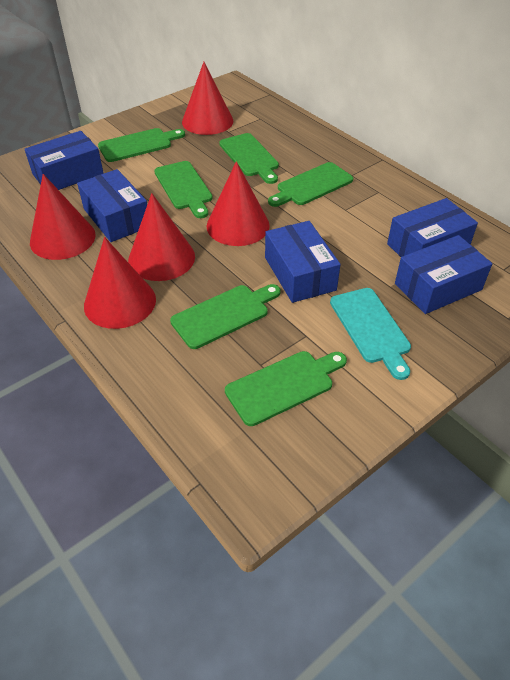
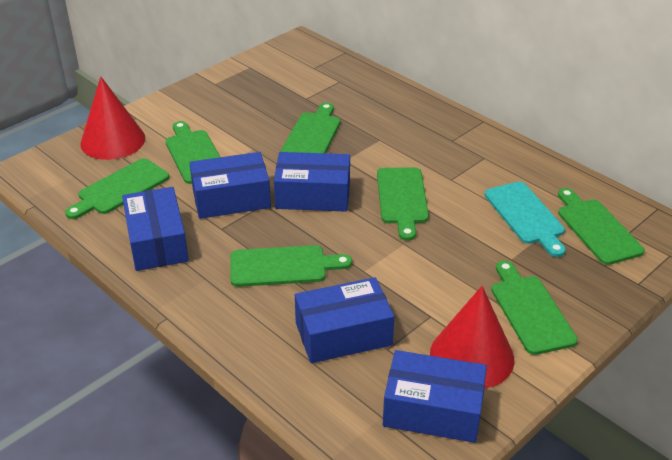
green cutting board: 6 -> 7
red cone: 5 -> 2

